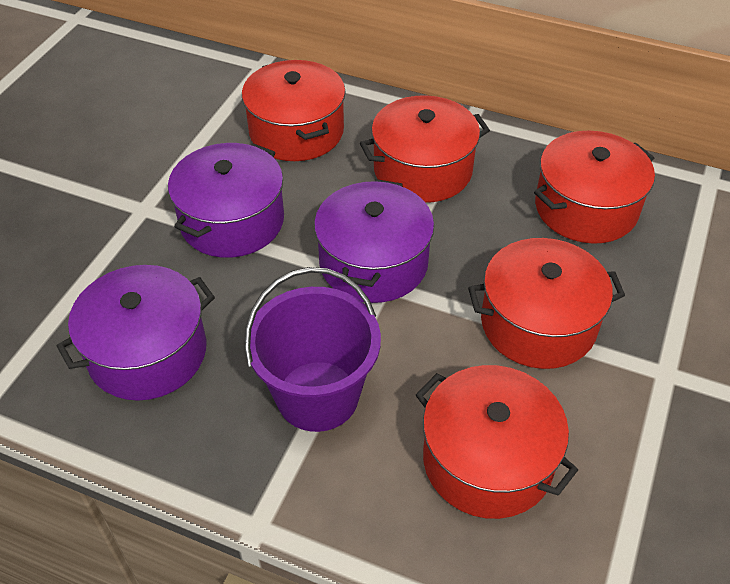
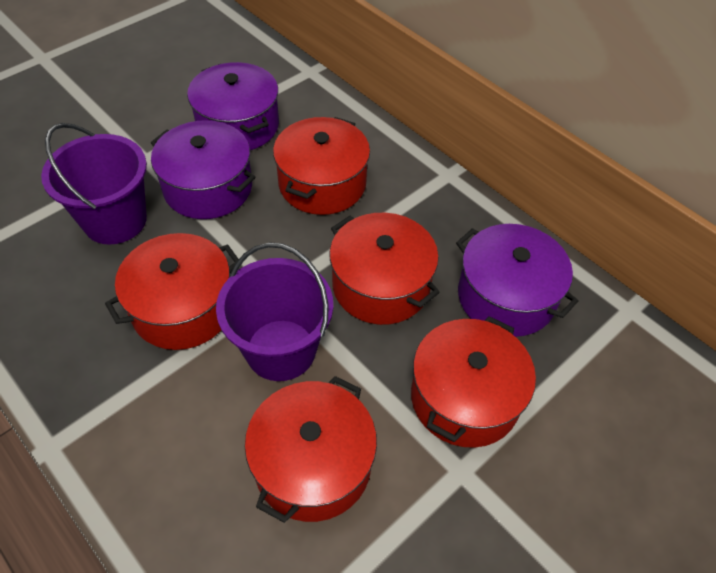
purple bucket: 1 -> 2

